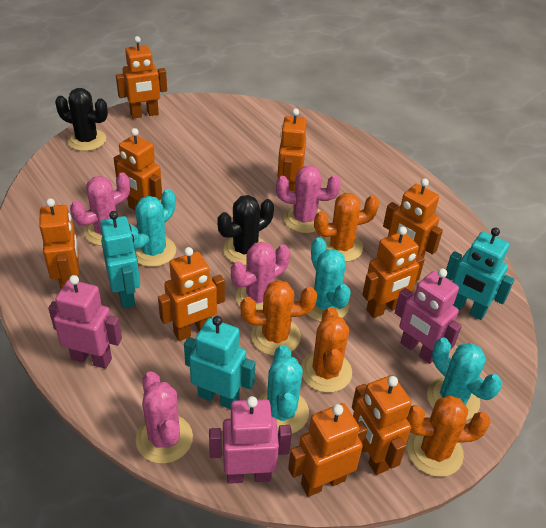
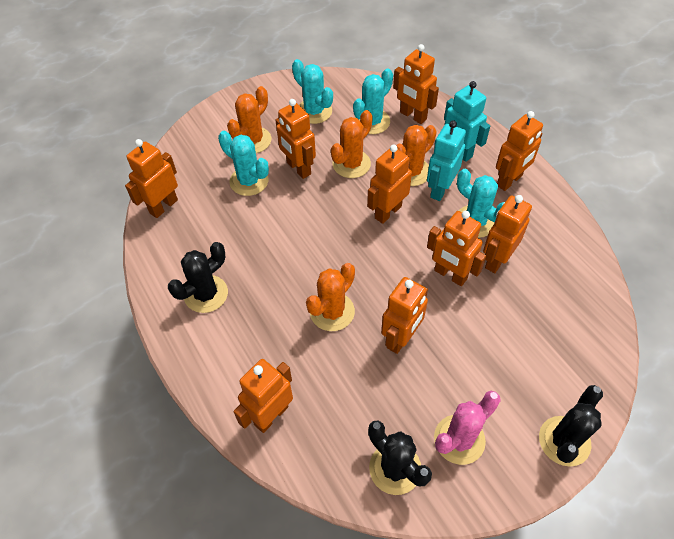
black cactus: 2 -> 3
pink cactus: 4 -> 1
pink robot: 3 -> 0
turquoise robot: 3 -> 2

